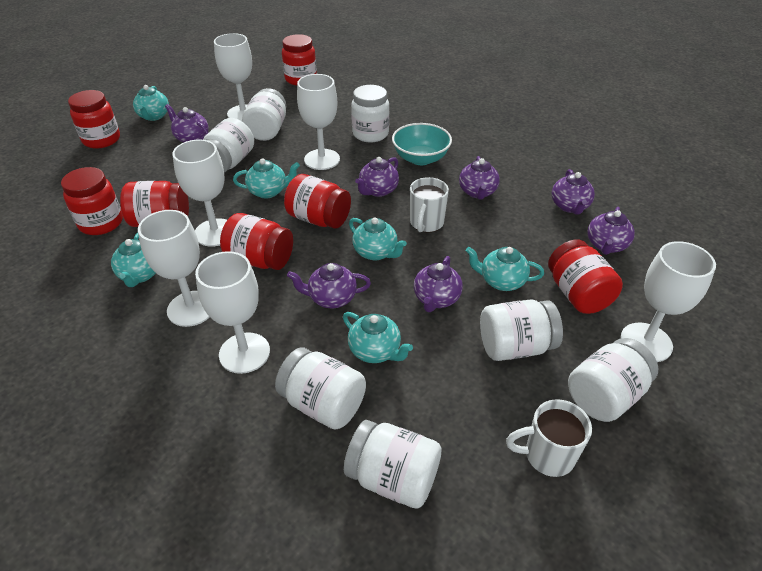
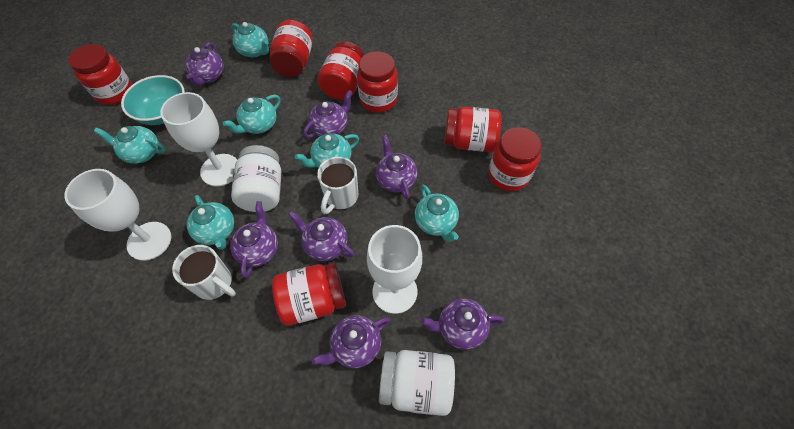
white goblet: 6 -> 3
white jar: 7 -> 2

